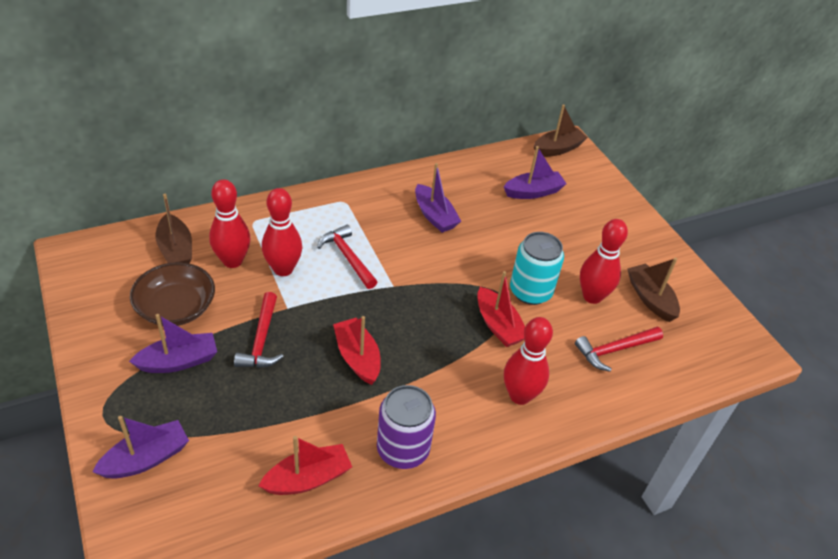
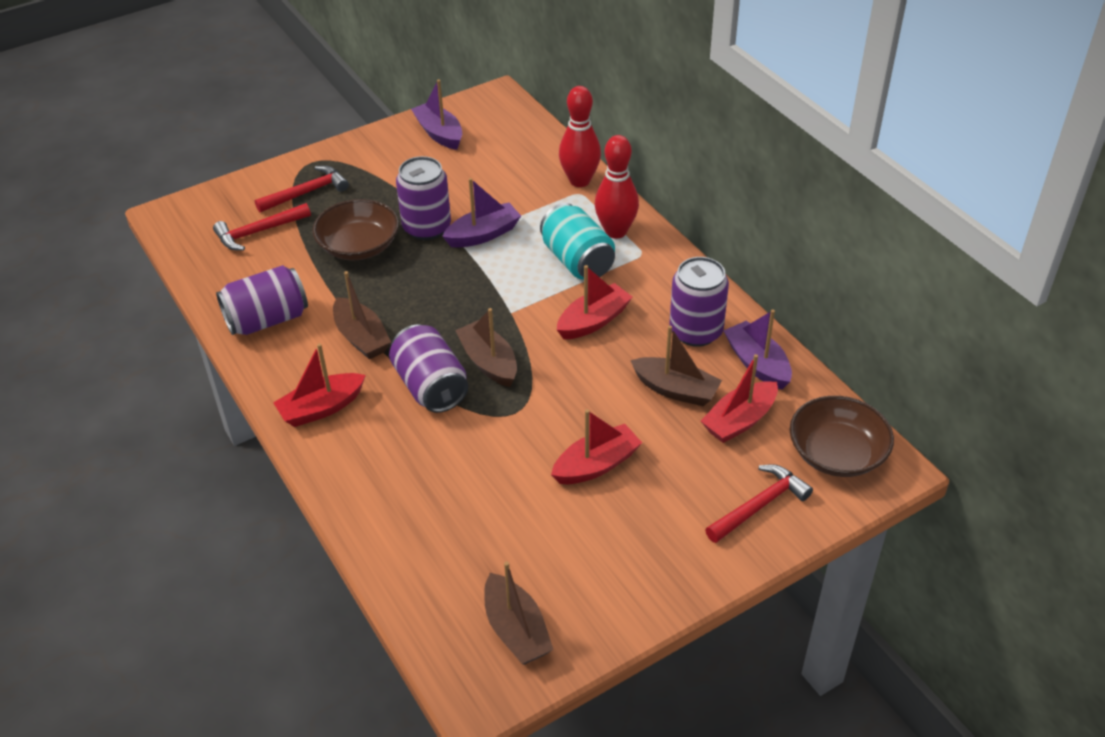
brown boat: 3 -> 4
brown bowl: 1 -> 2
purple boat: 4 -> 3
purple can: 1 -> 4
red boat: 3 -> 4
red bowling pin: 4 -> 2

